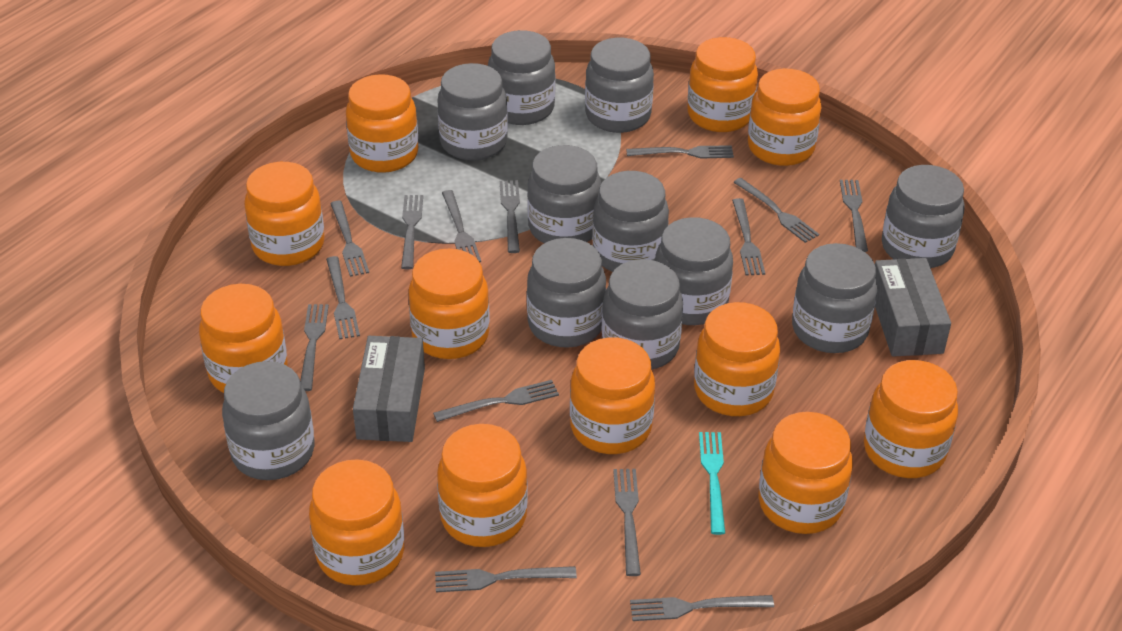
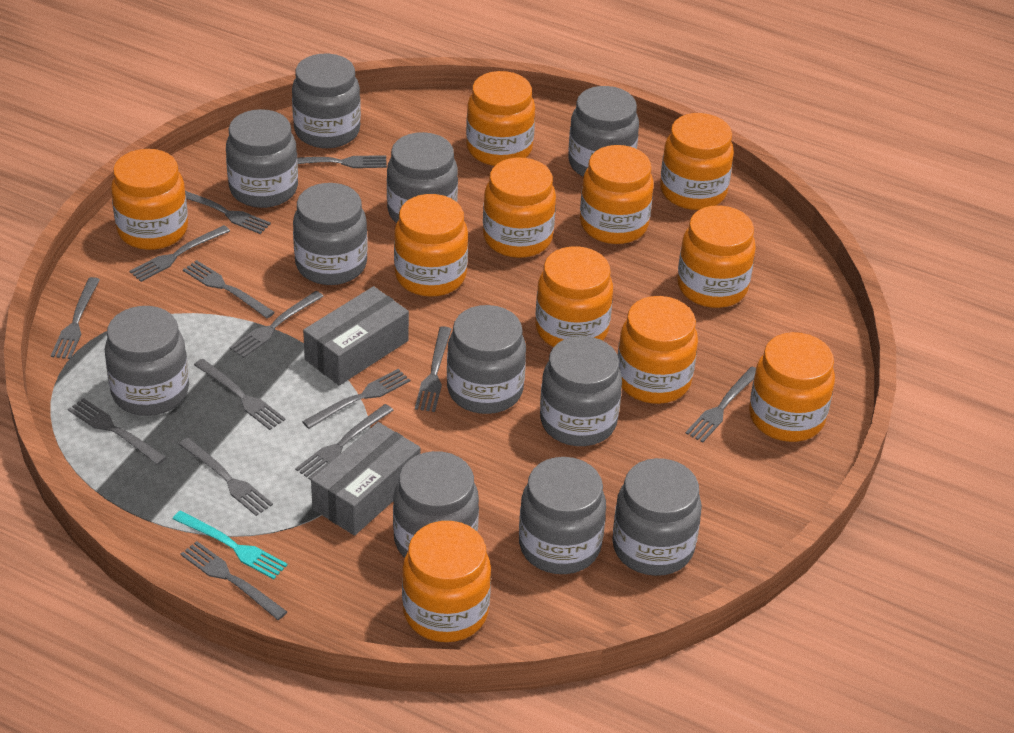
orange jar: 12 -> 11

